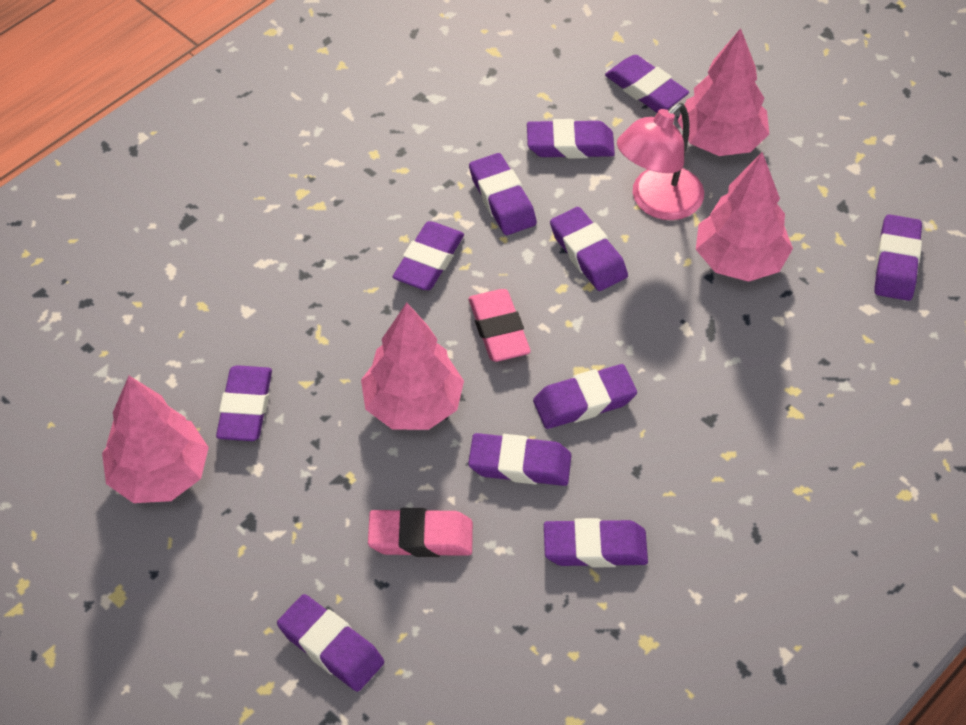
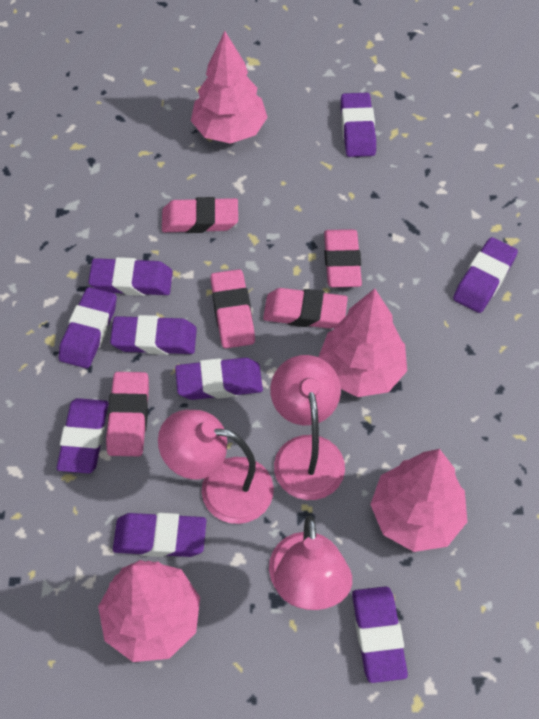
pink eraser: 2 -> 5
pink lamp: 1 -> 3
purple eraser: 11 -> 9

